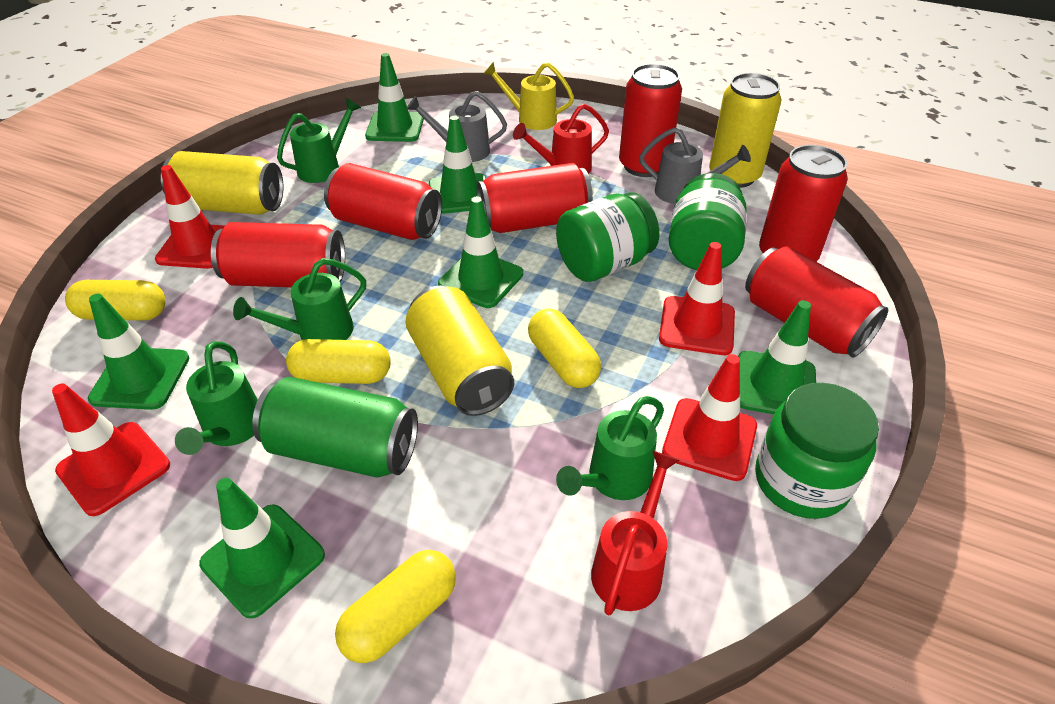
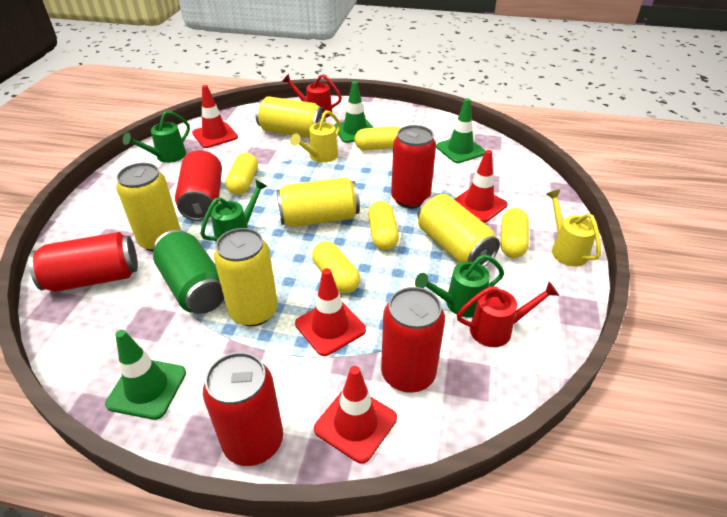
green jar: 3 -> 0
green traffic cone: 6 -> 3
green watering can: 4 -> 3
grey watering can: 2 -> 0
red can: 6 -> 5
yellow can: 3 -> 5
yellow capsule: 4 -> 5
yellow watering can: 1 -> 2

